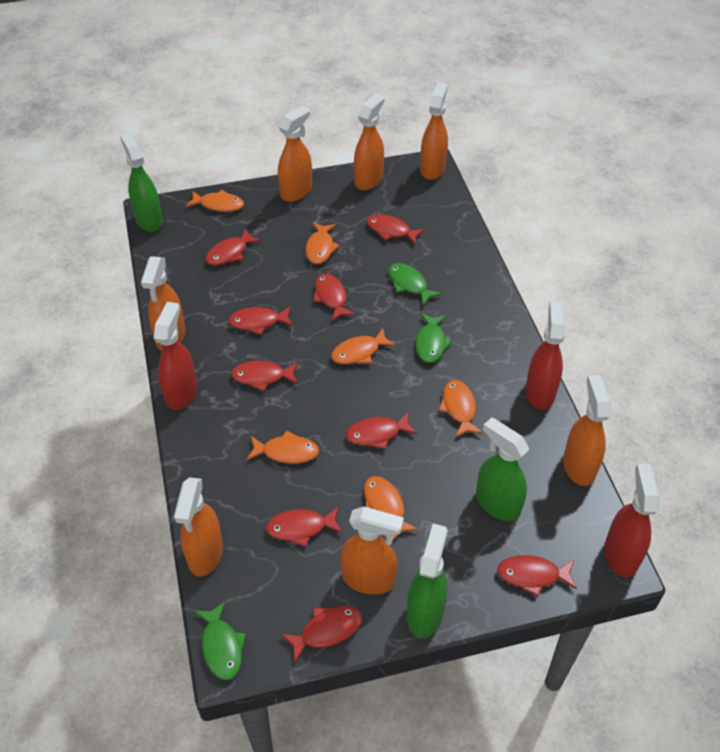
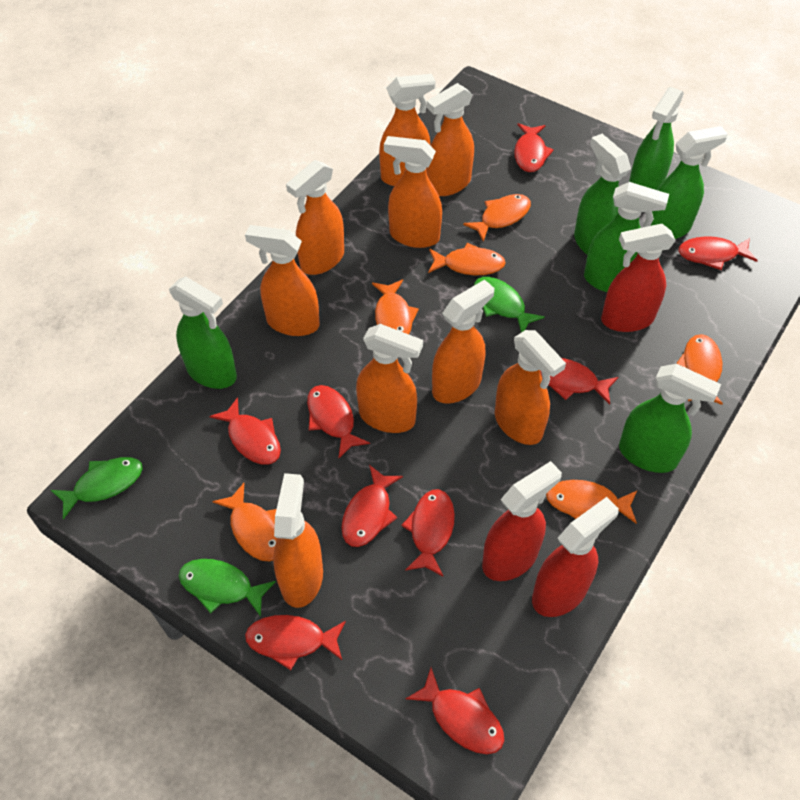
green spray bottle: 3 -> 6
orange spray bottle: 7 -> 9

